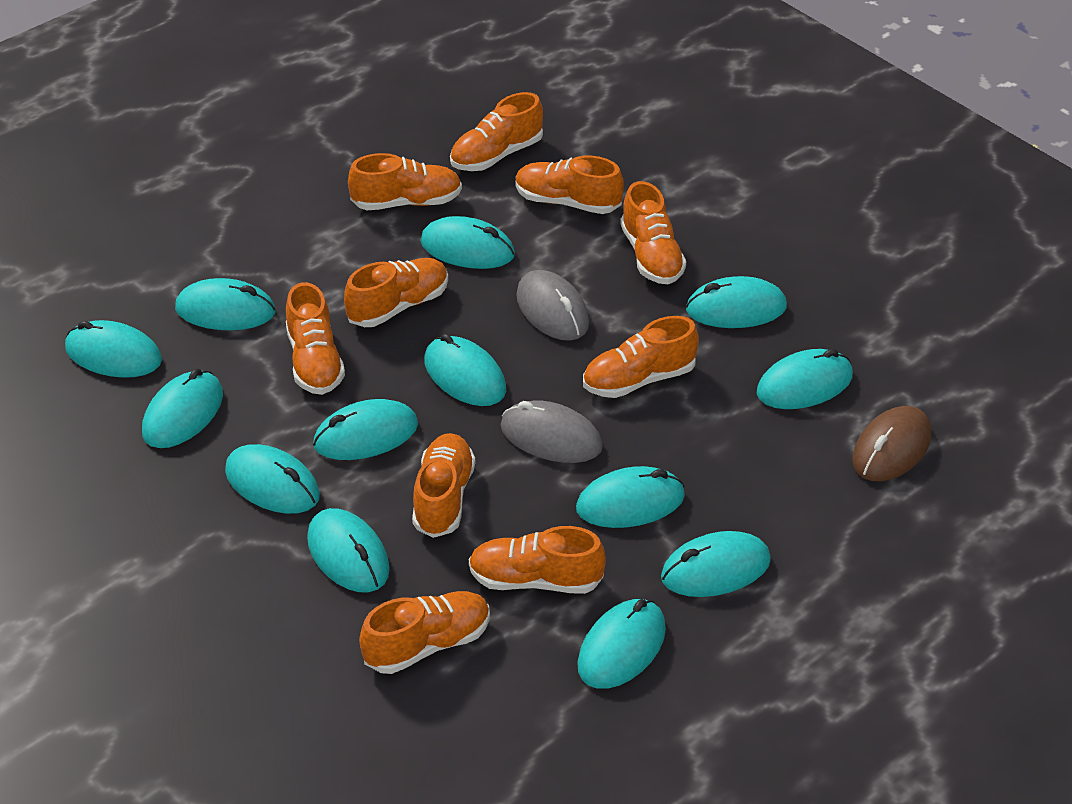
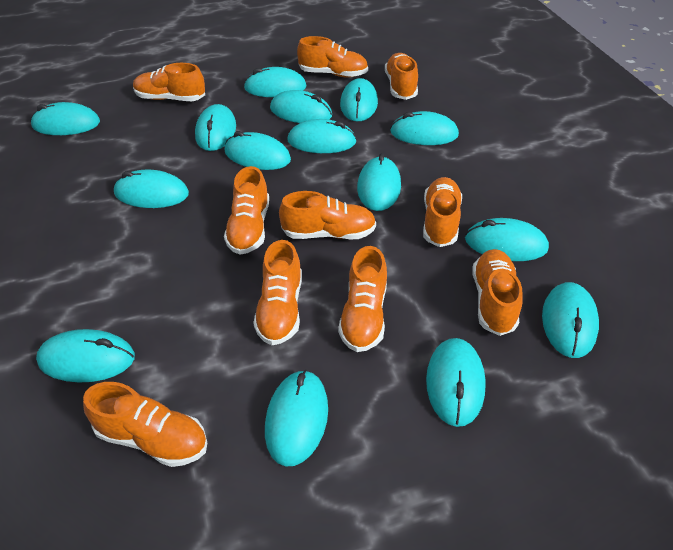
brown mouse: 1 -> 0
grey mouse: 2 -> 0
turquoise mouse: 13 -> 15

